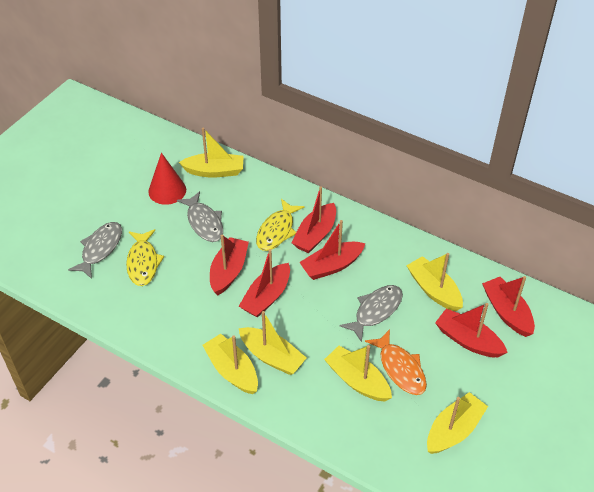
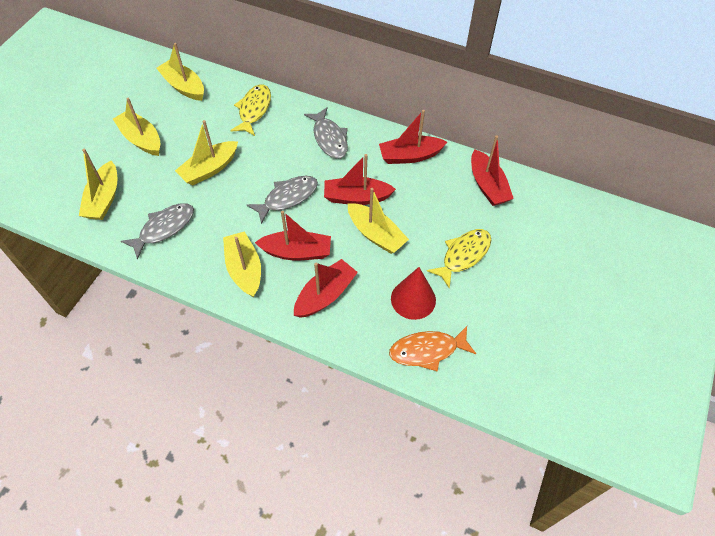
red boat: 6 -> 5

